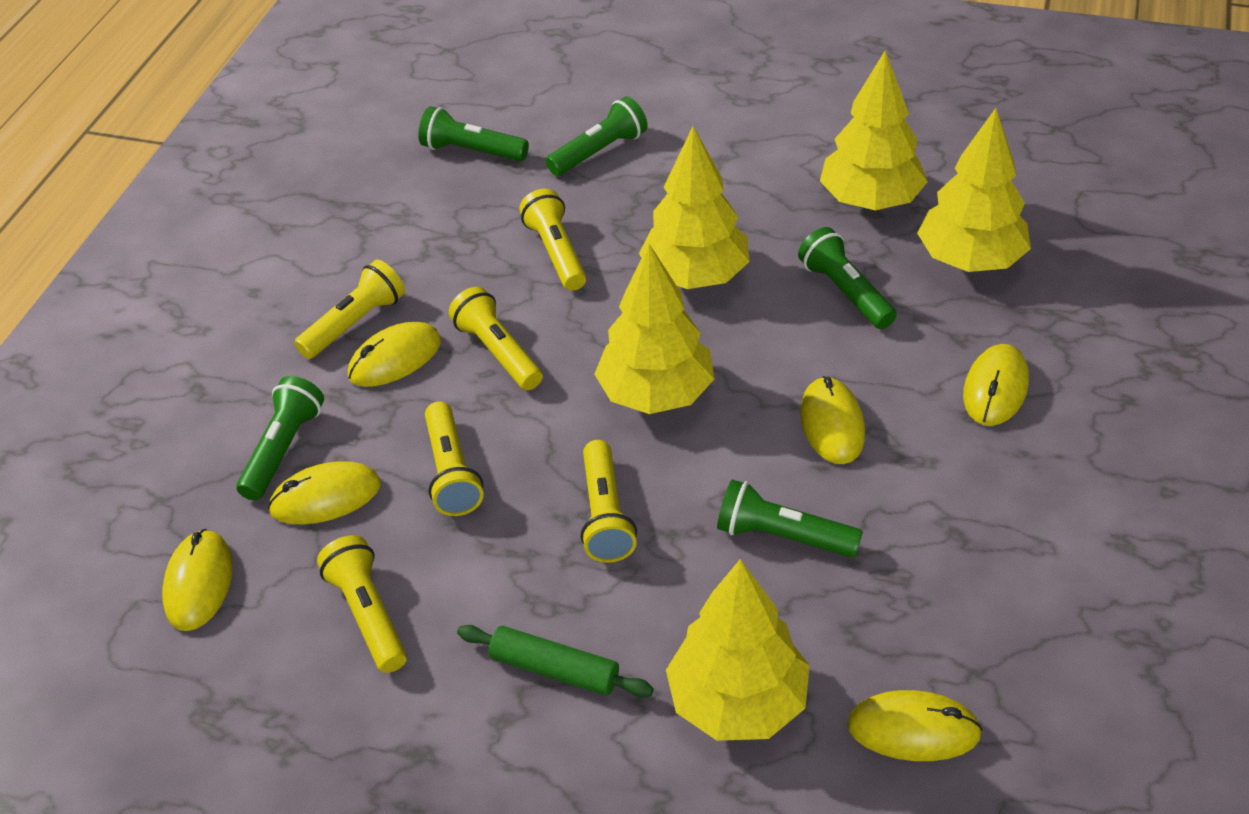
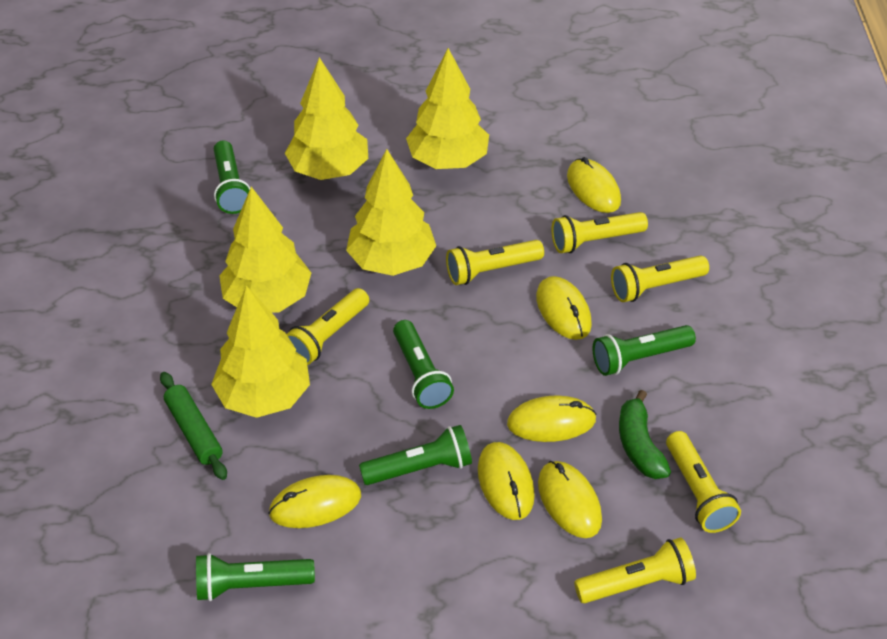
green banana: 0 -> 1

